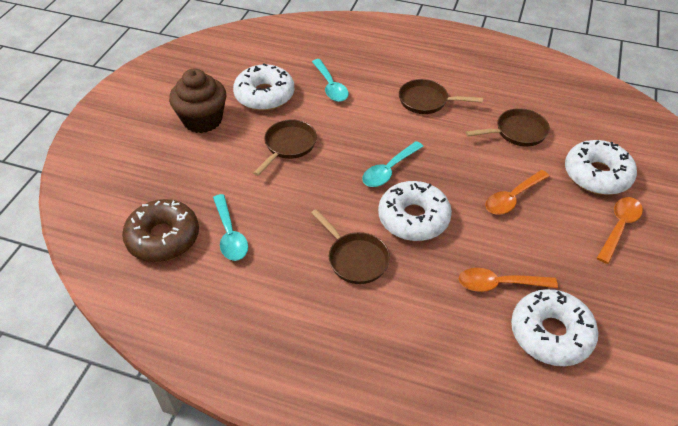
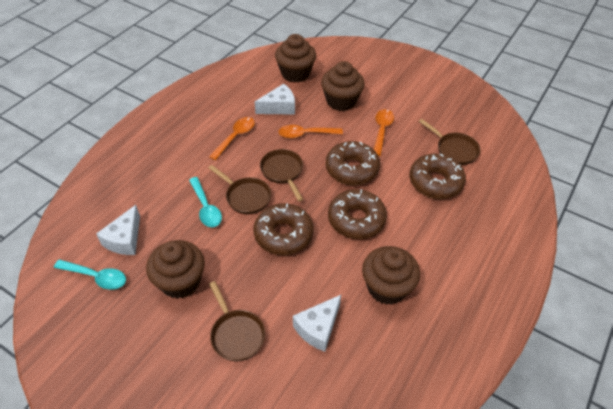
brown cupcake: 1 -> 4
brown donut: 1 -> 4
turquoise spoon: 3 -> 2
white cheese: 0 -> 3
white donut: 4 -> 0

